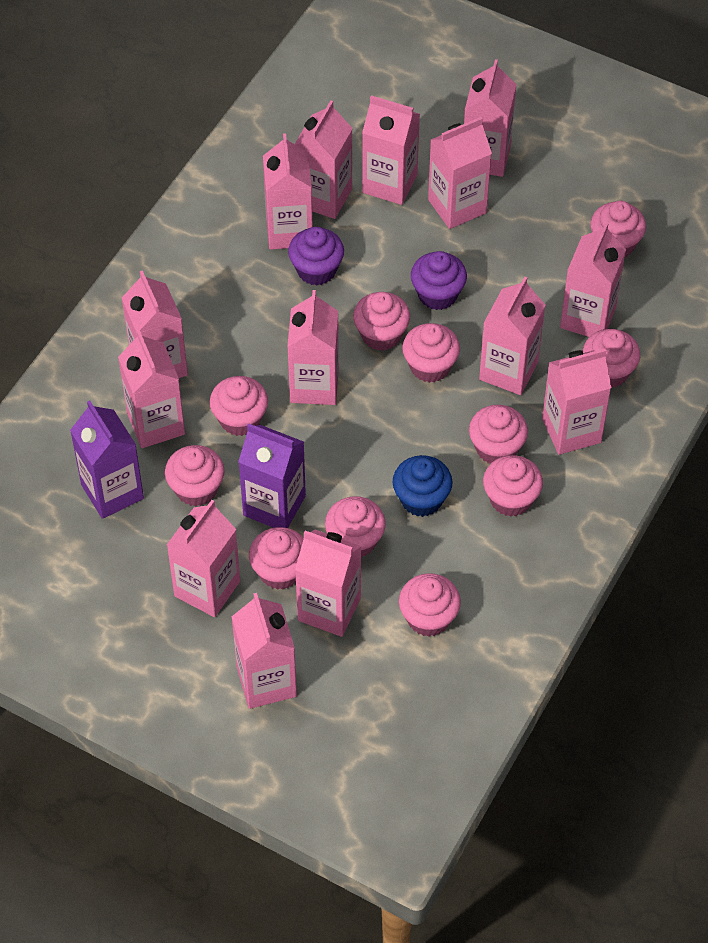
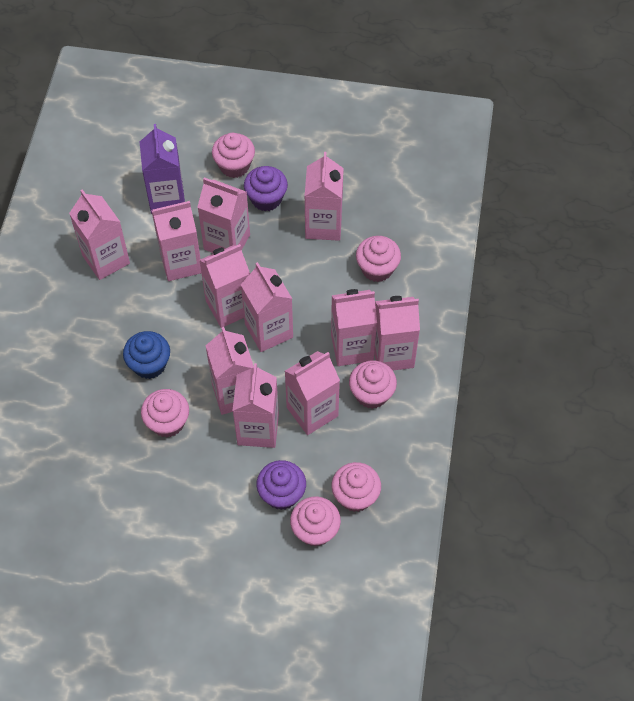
pink carton: 14 -> 11
pink cupcake: 11 -> 6
purple carton: 2 -> 1

